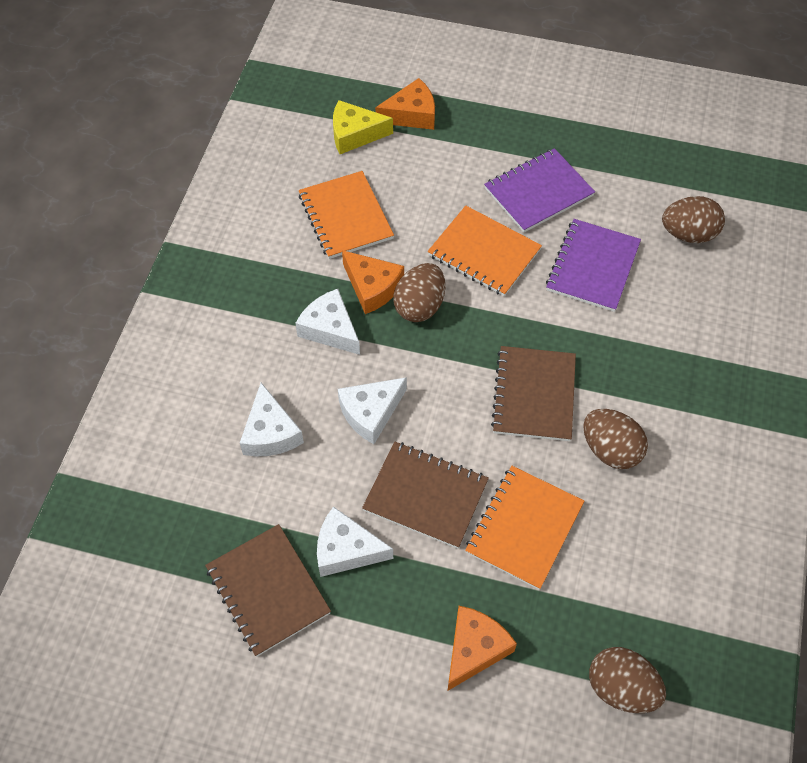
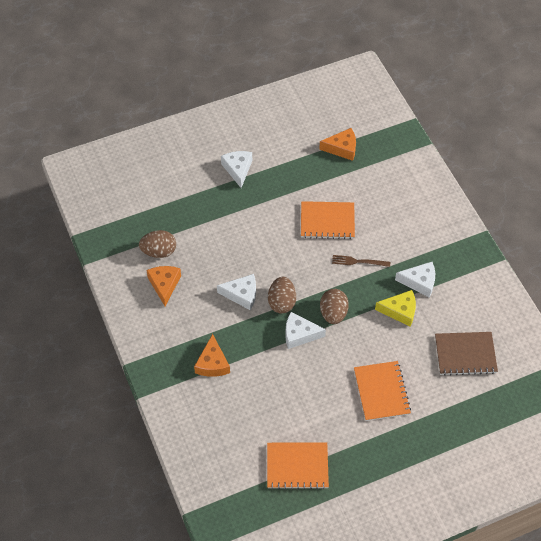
brown egg: 4 -> 3
brown fork: 0 -> 1
brown notebook: 3 -> 1
purple notebook: 2 -> 0

